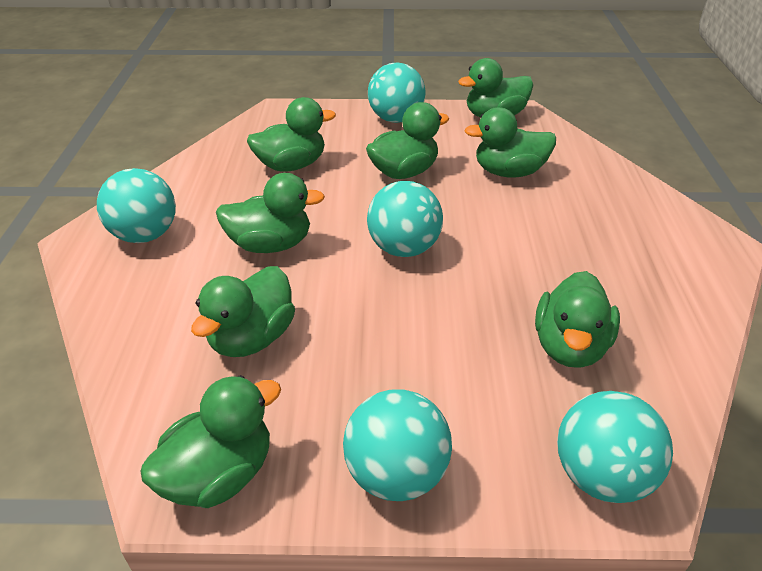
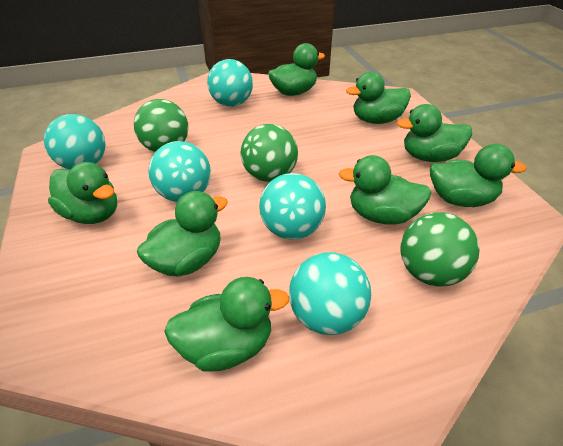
green ball: 0 -> 3

